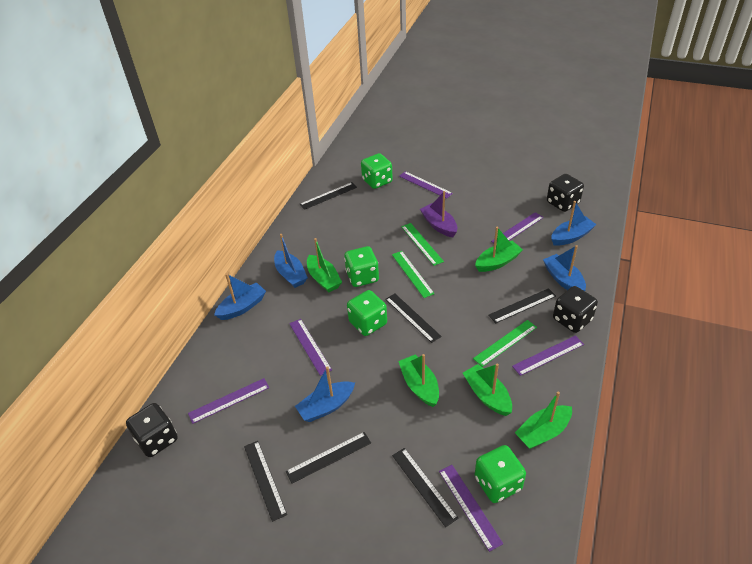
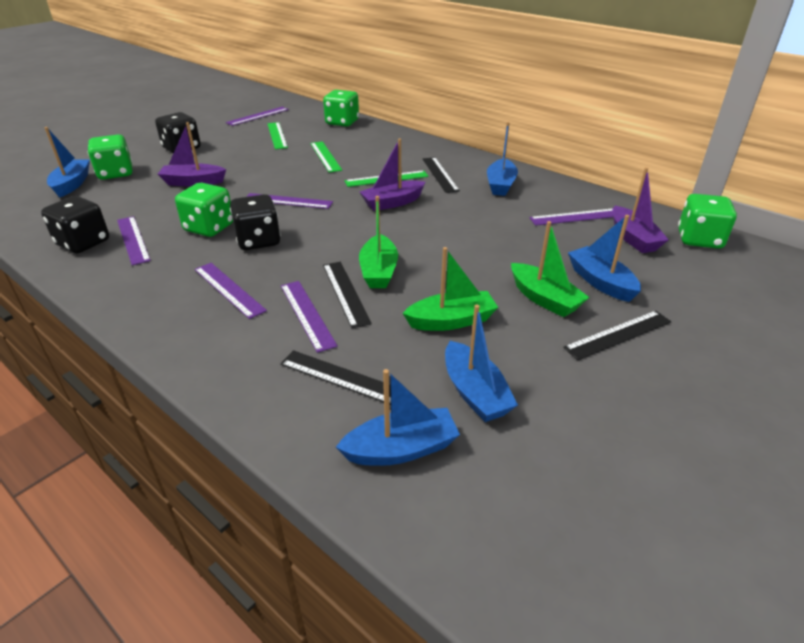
black ruler: 6 -> 4
green boat: 5 -> 3
purple boat: 1 -> 3

